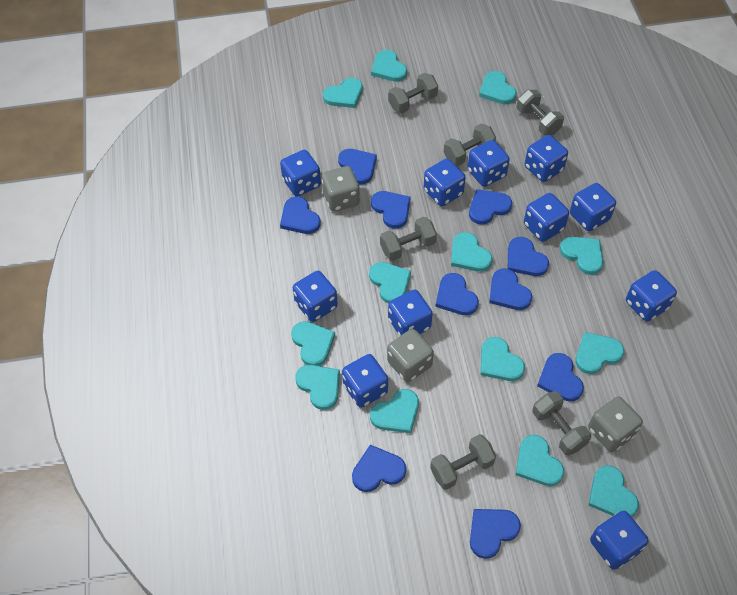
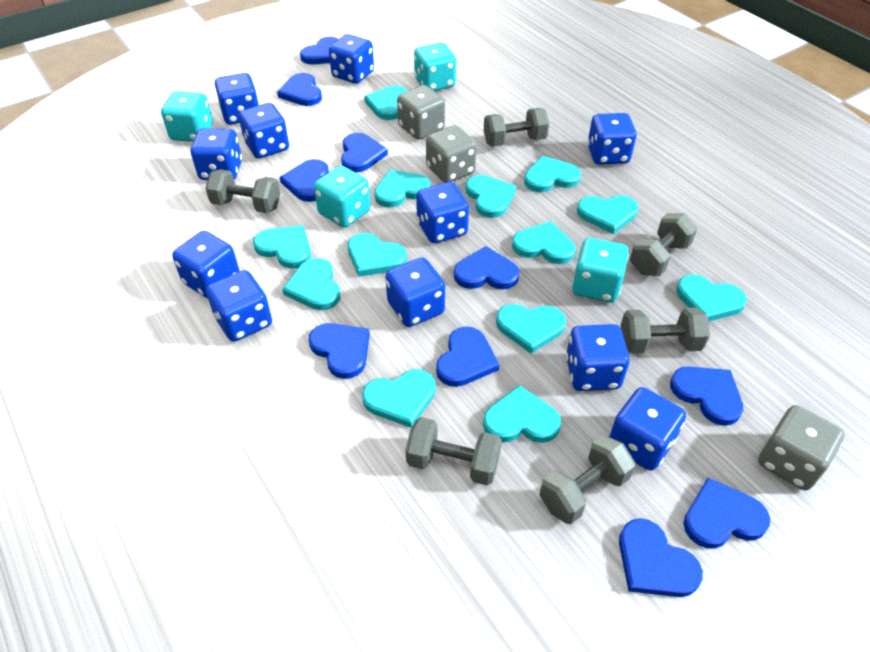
turquoise dice: 0 -> 4

